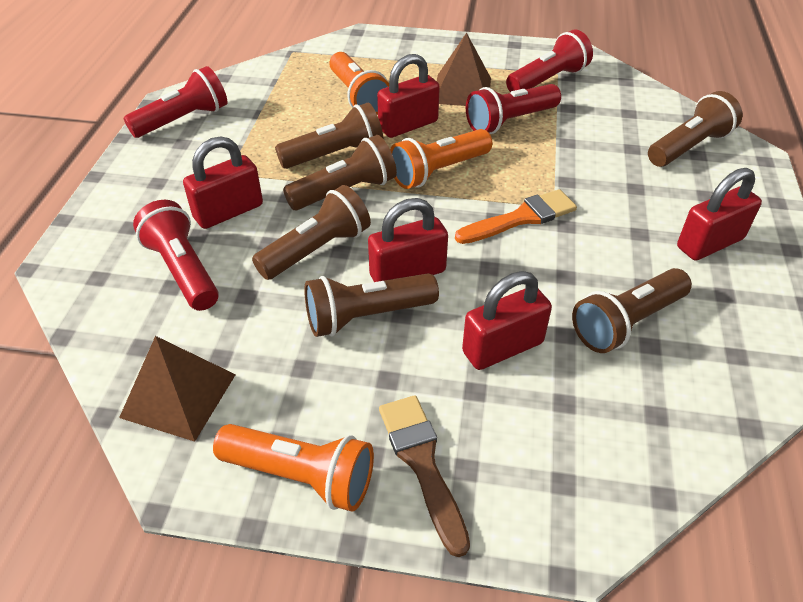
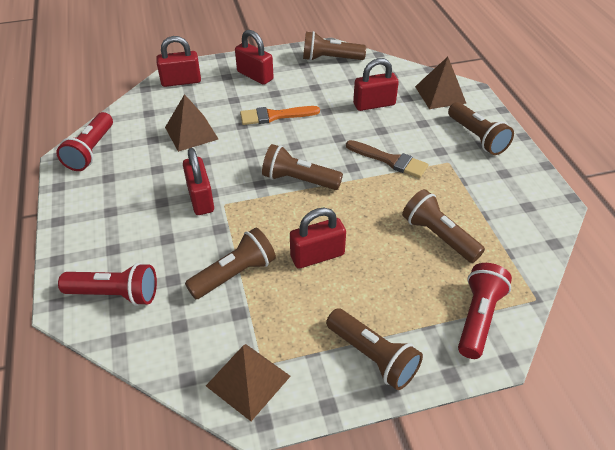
brown pyramid: 2 -> 3
orange flashlight: 3 -> 0
red flashlight: 4 -> 3

